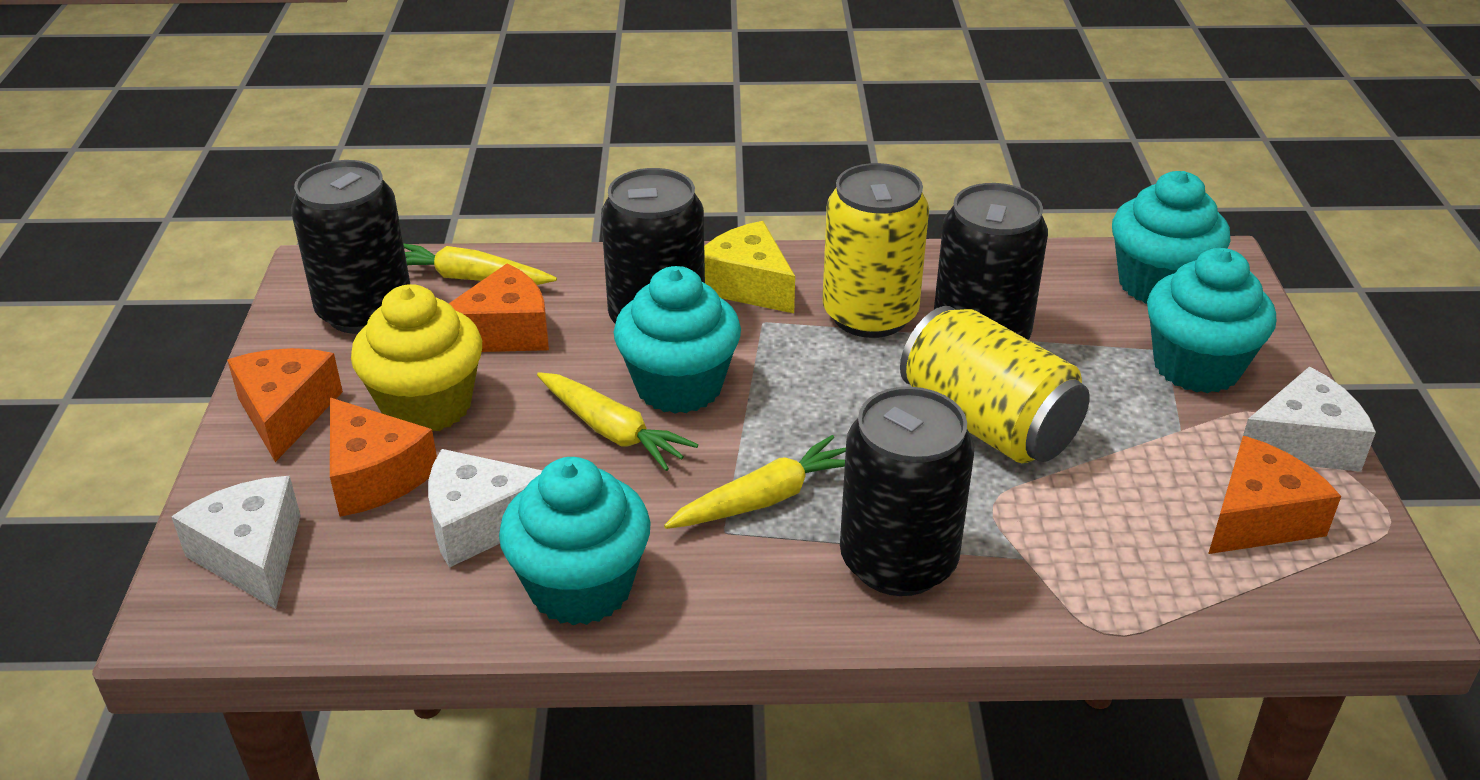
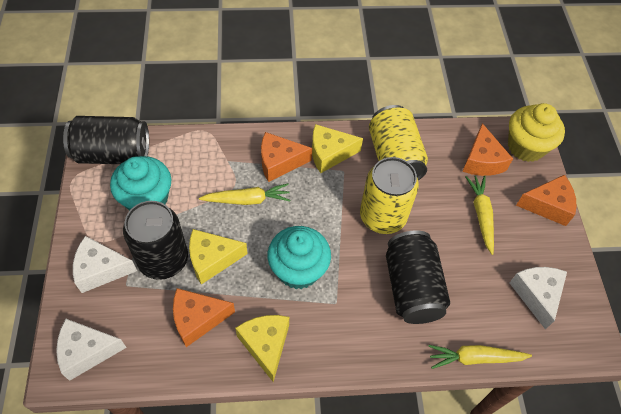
black can: 4 -> 3
turquoise cupcake: 4 -> 2
yellow cheese: 1 -> 3

